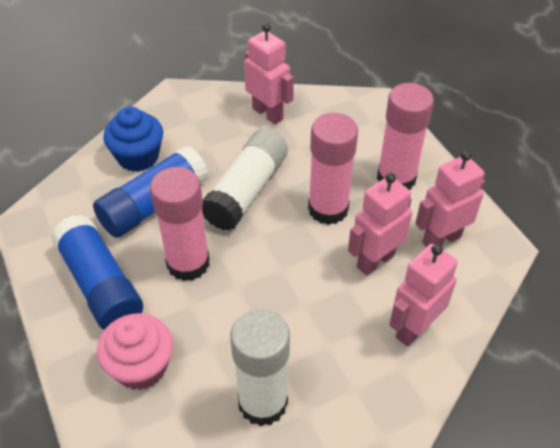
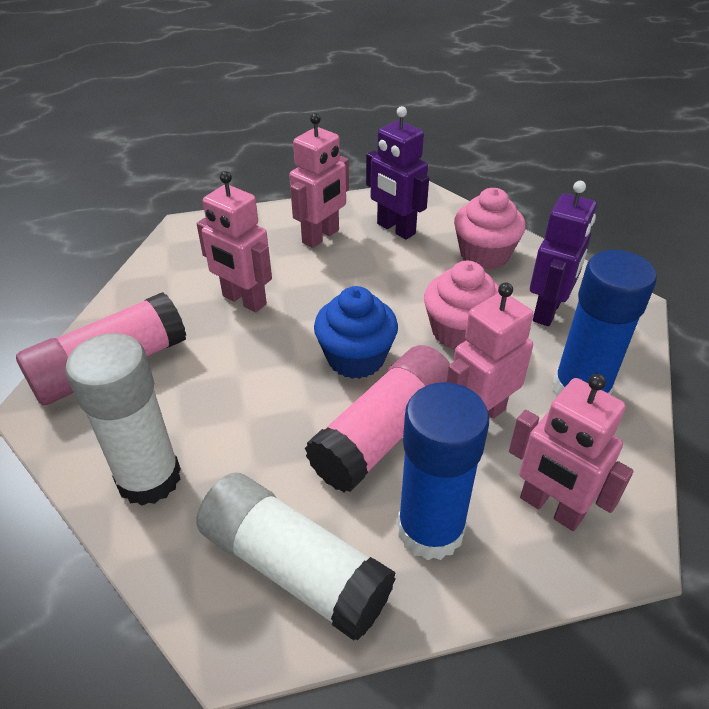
pink cupcake: 1 -> 2
pink glue stick: 3 -> 2
purple robot: 0 -> 2

